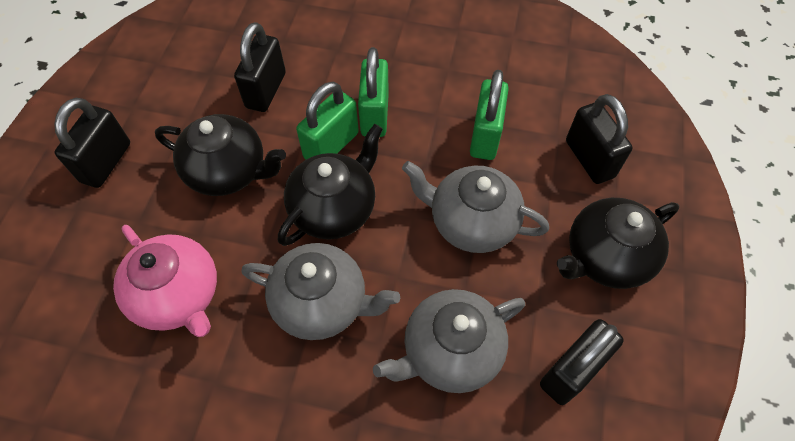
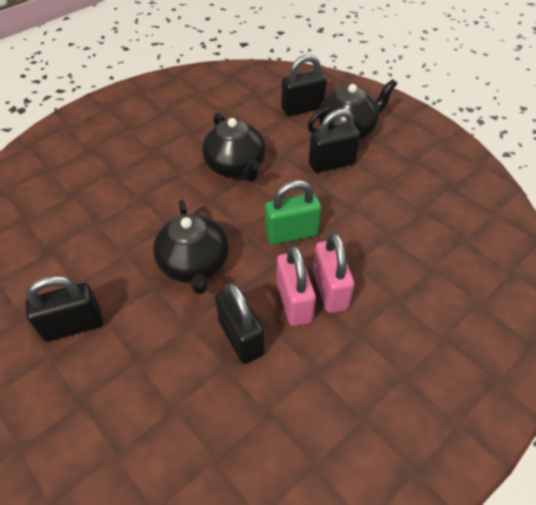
green padlock: 3 -> 1
grey teapot: 3 -> 0
pink padlock: 0 -> 2
pink teapot: 1 -> 0

